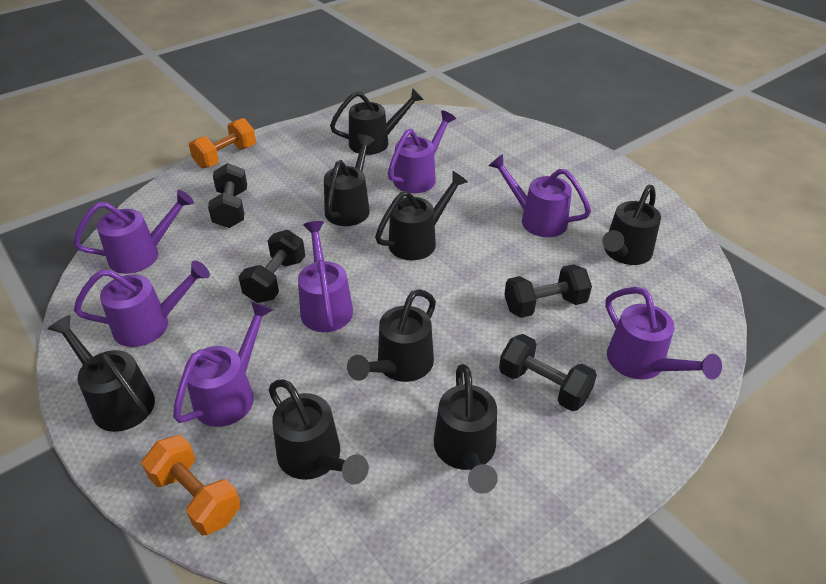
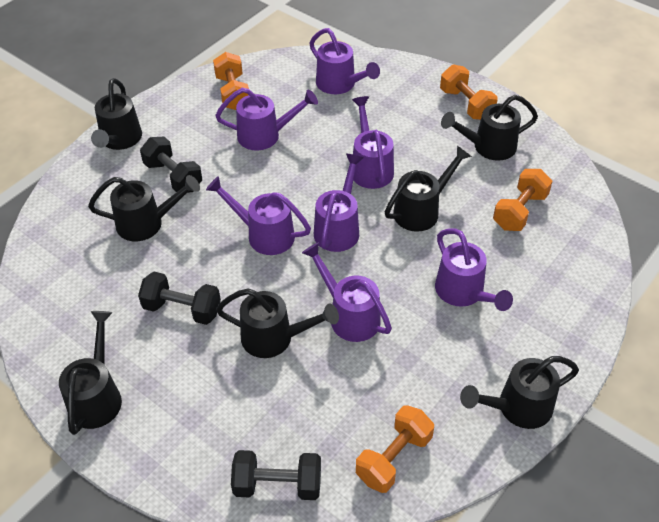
black dumbbell: 4 -> 3
black watering can: 8 -> 7
orange dumbbell: 2 -> 4

